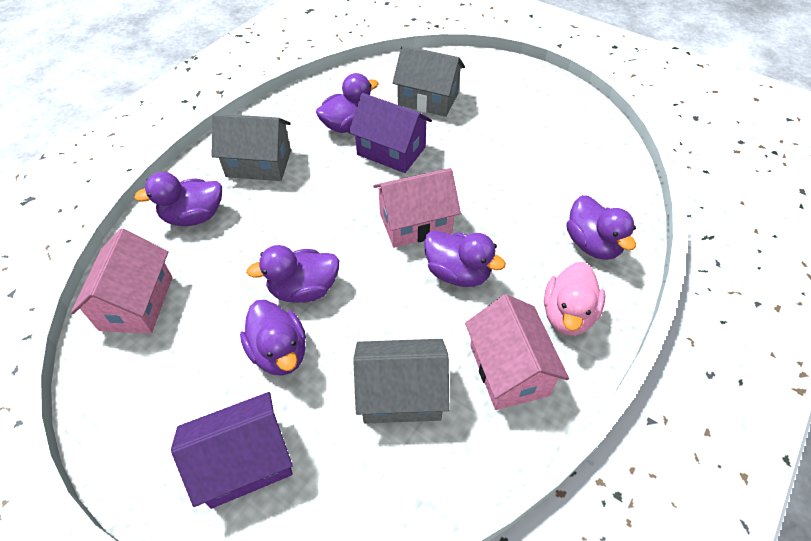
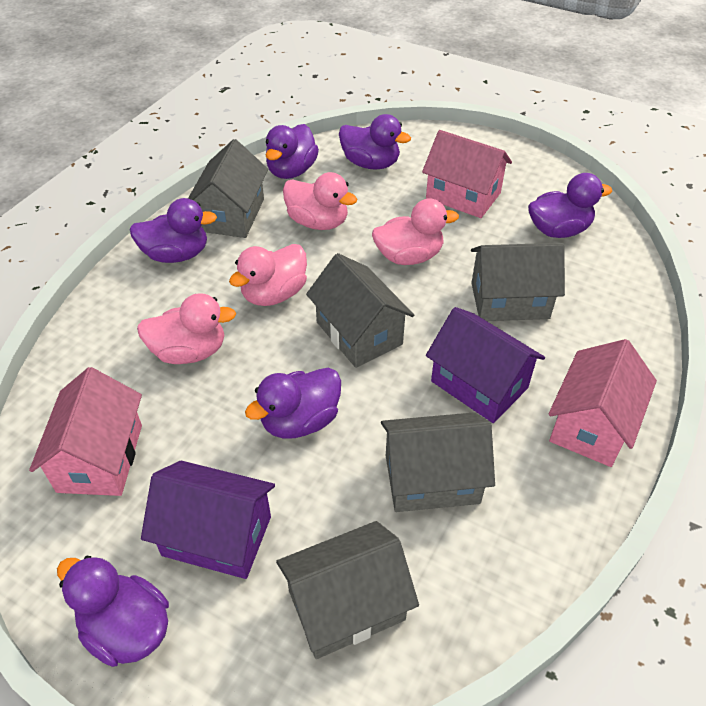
grey house: 3 -> 5
pink duck: 1 -> 4

